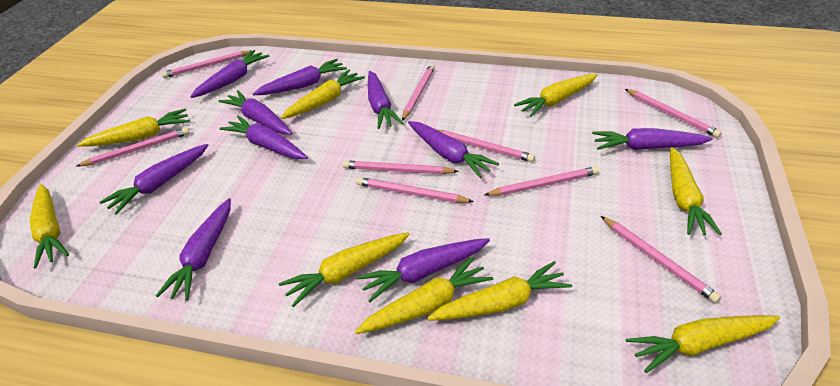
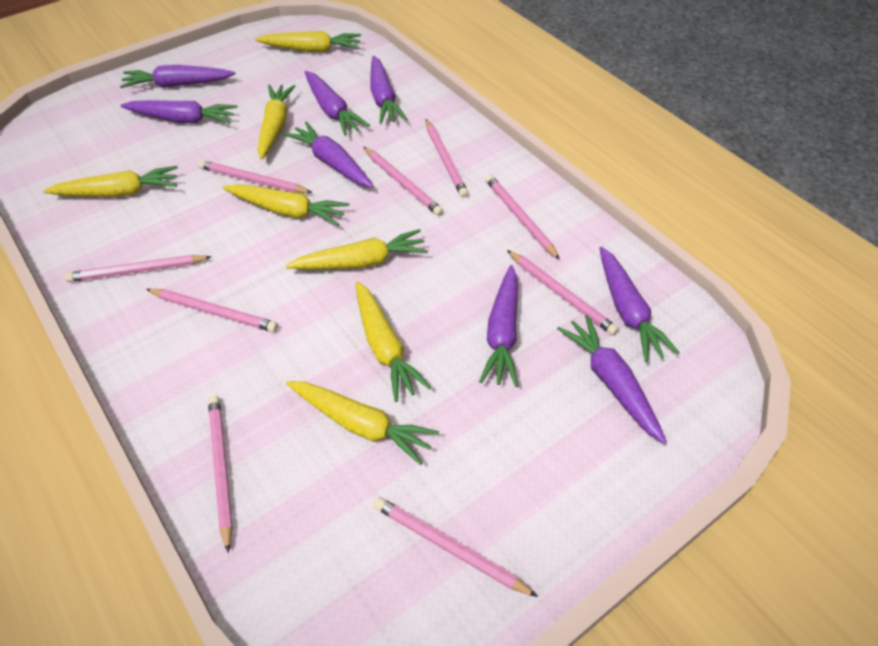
purple carrot: 10 -> 8
yellow carrot: 9 -> 7

